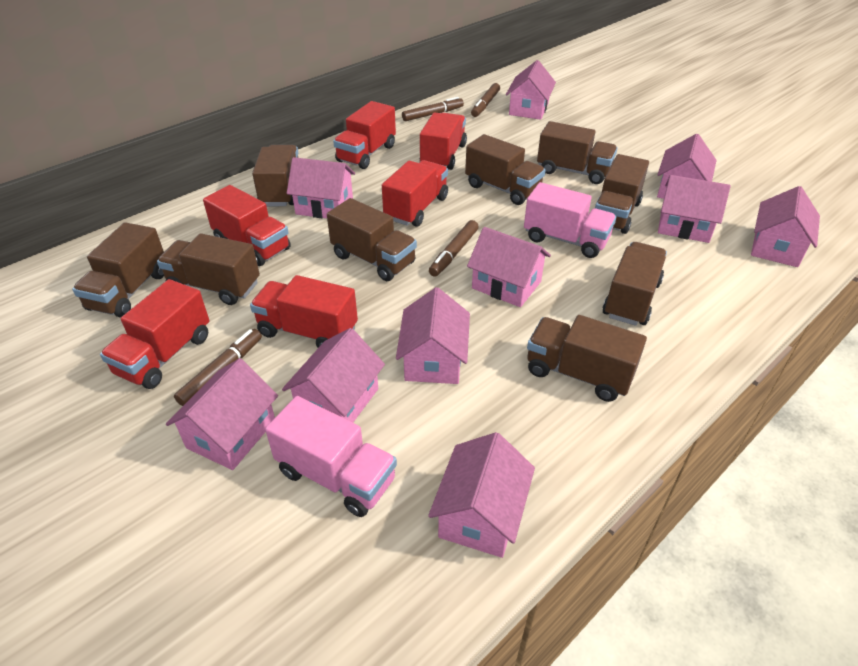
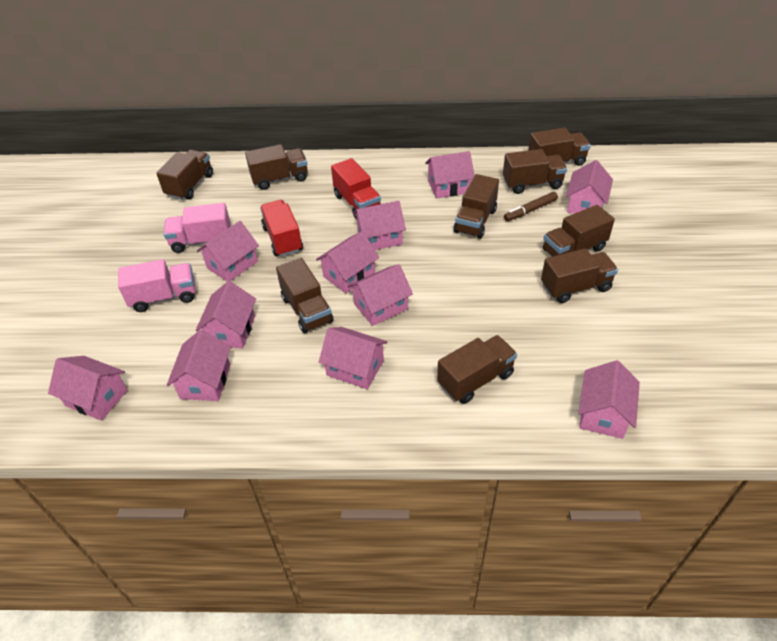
brown marker: 4 -> 1
pink house: 10 -> 11
red truck: 6 -> 2

